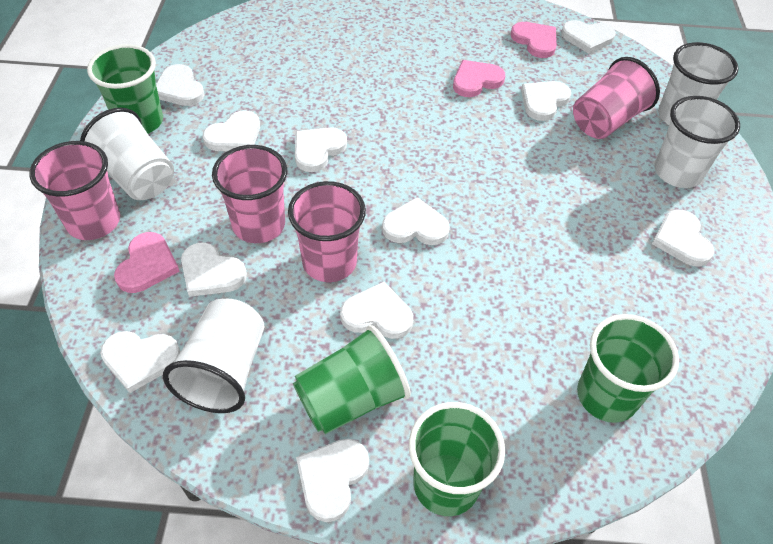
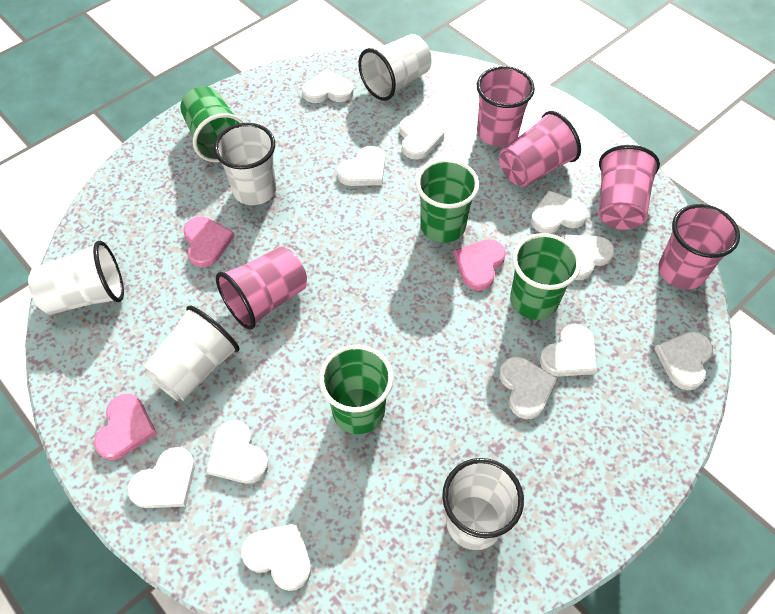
pink cup: 4 -> 5
white cup: 4 -> 5

